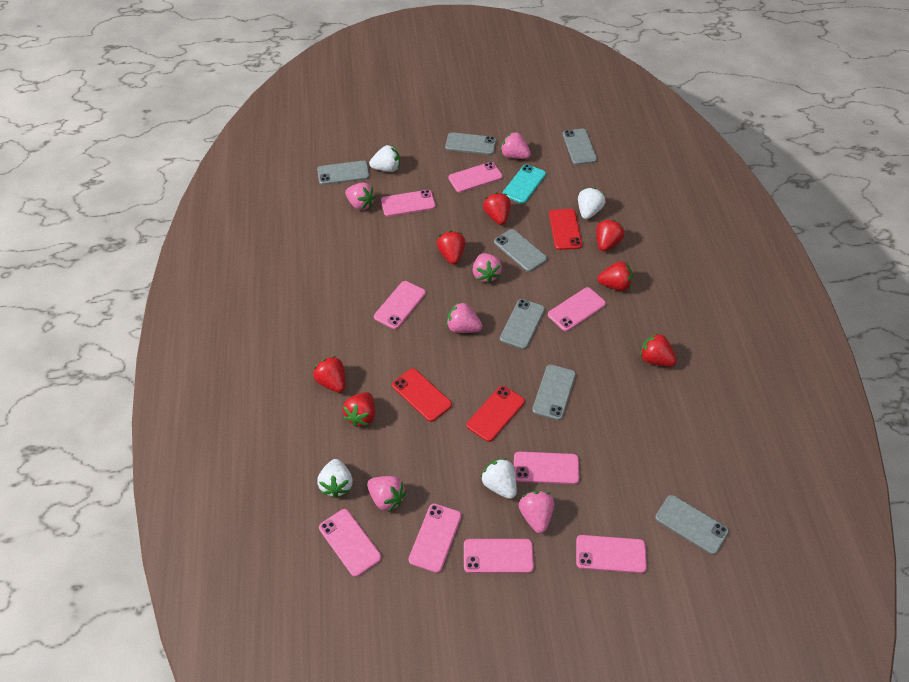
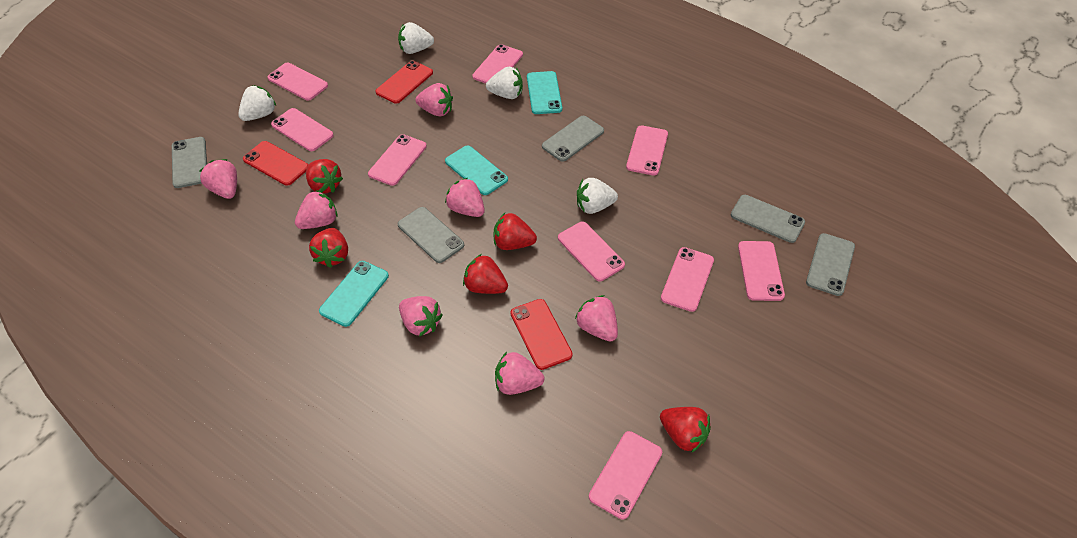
grey phone: 7 -> 5
pink strawberry: 6 -> 7
red strawberry: 7 -> 5
turquoise phone: 1 -> 3

